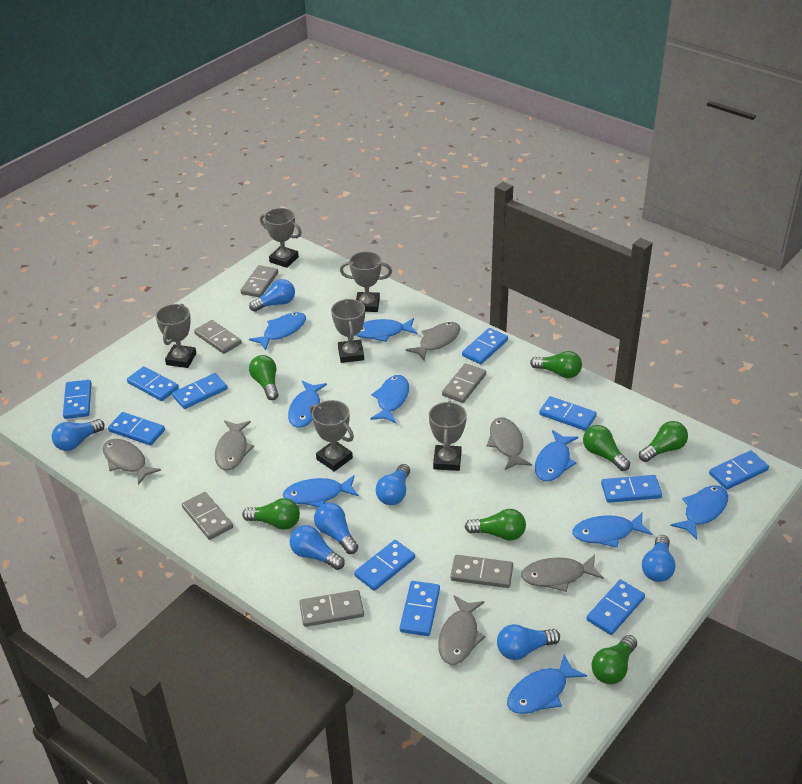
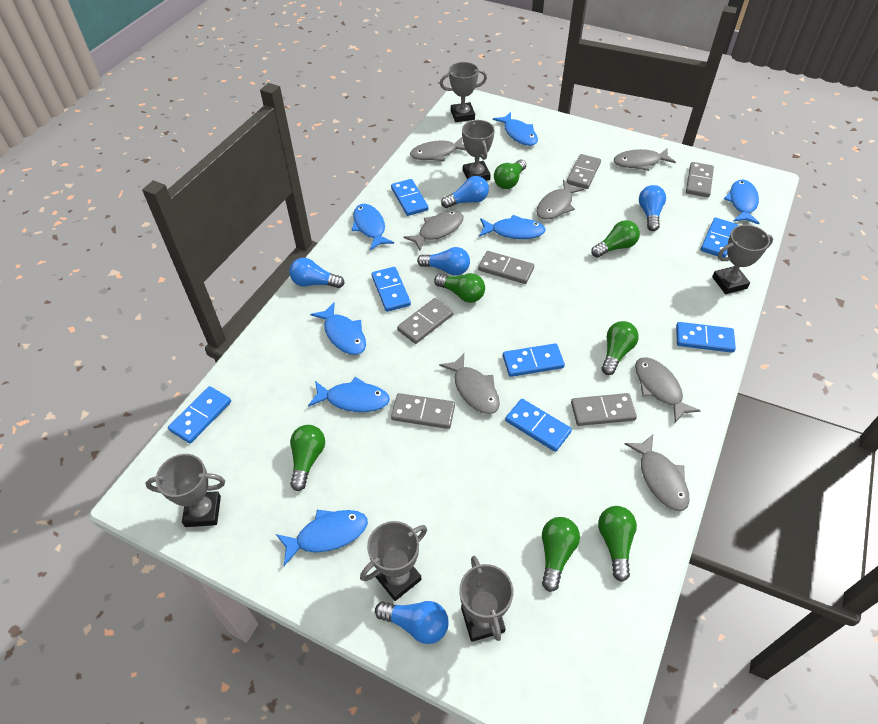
blue domino: 11 -> 7
blue fish: 9 -> 7
blue light bulb: 7 -> 5
grey fish: 6 -> 7

